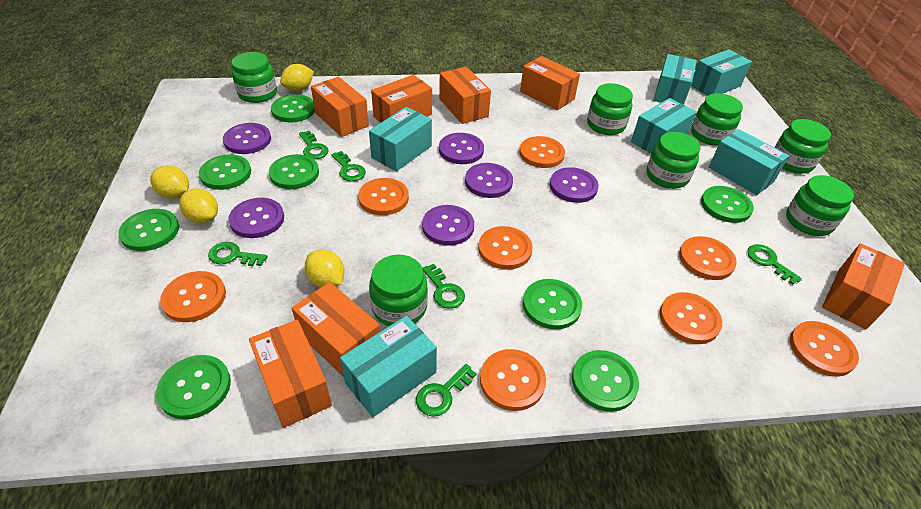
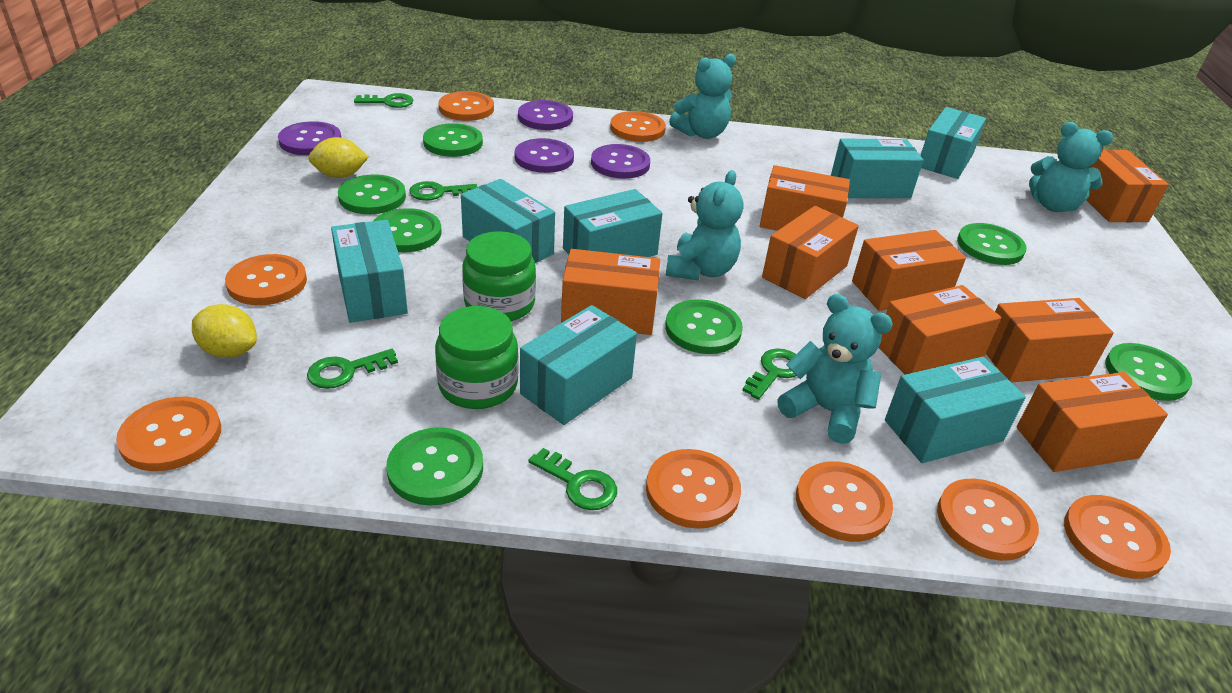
green button: 8 -> 7
green jar: 7 -> 2
green key: 6 -> 5
orange box: 7 -> 8
purple button: 6 -> 4
turquoise box: 6 -> 7
turquoise teddy bear: 0 -> 4
yellow lemon: 4 -> 2

